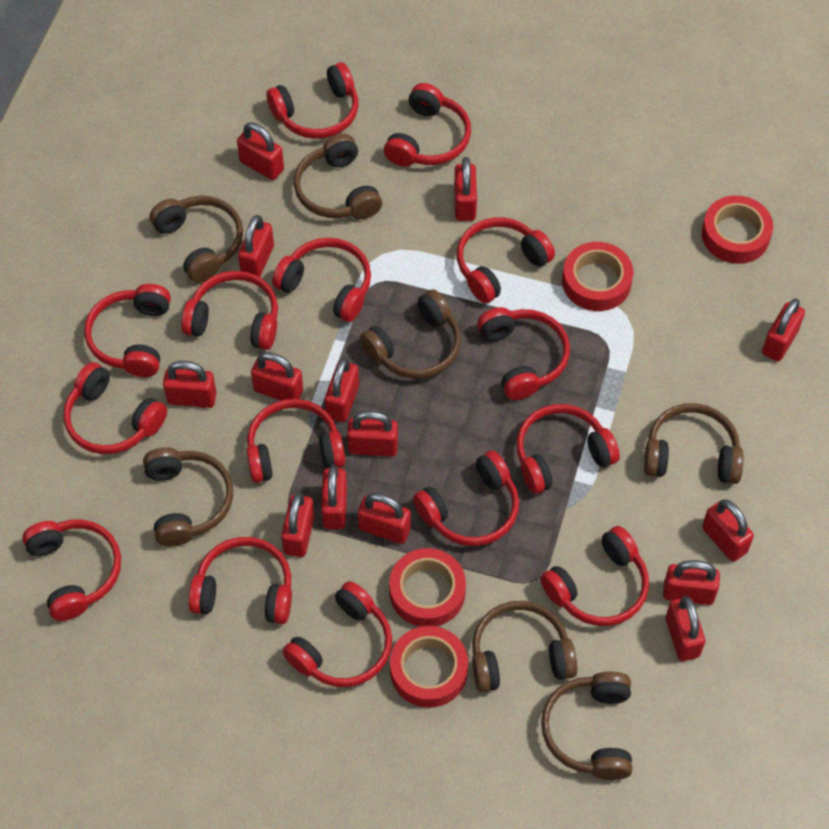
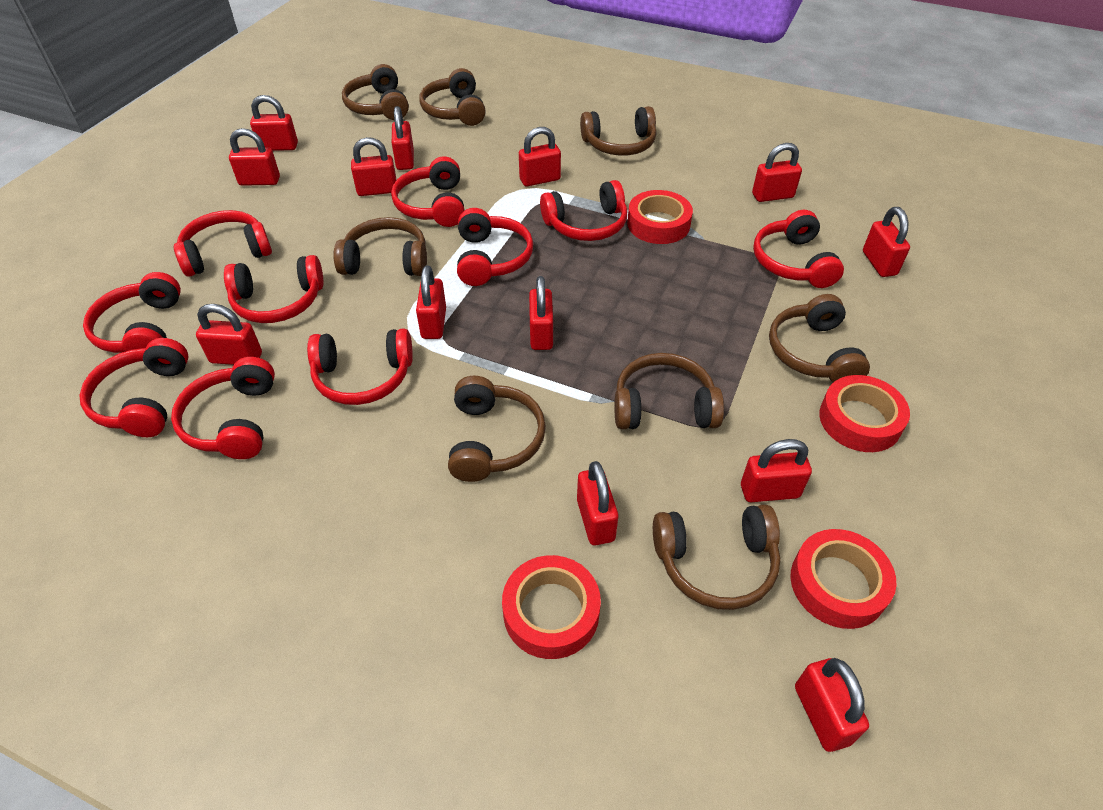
brown headphones: 7 -> 8
red headphones: 15 -> 10
red padlock: 14 -> 13

